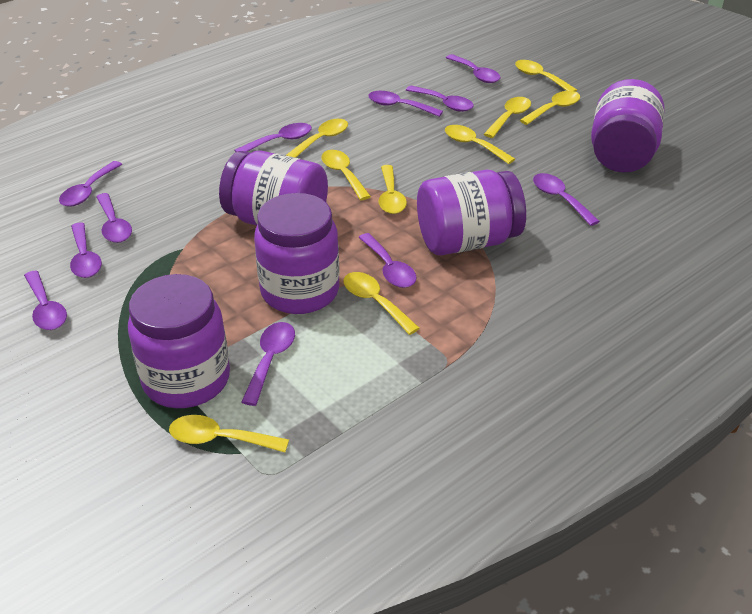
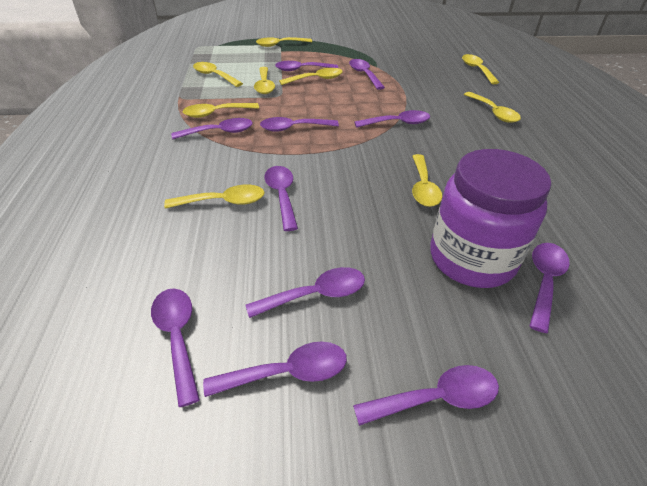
purple jar: 5 -> 1

